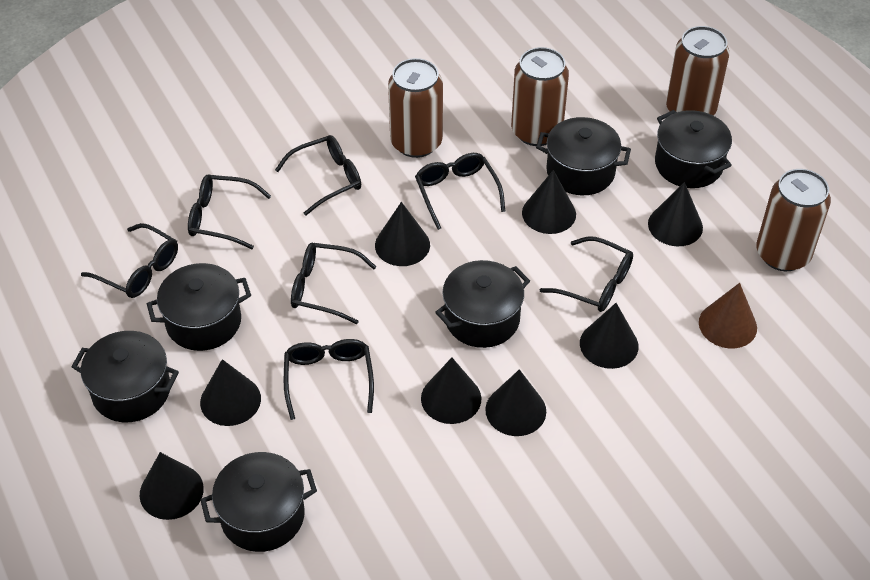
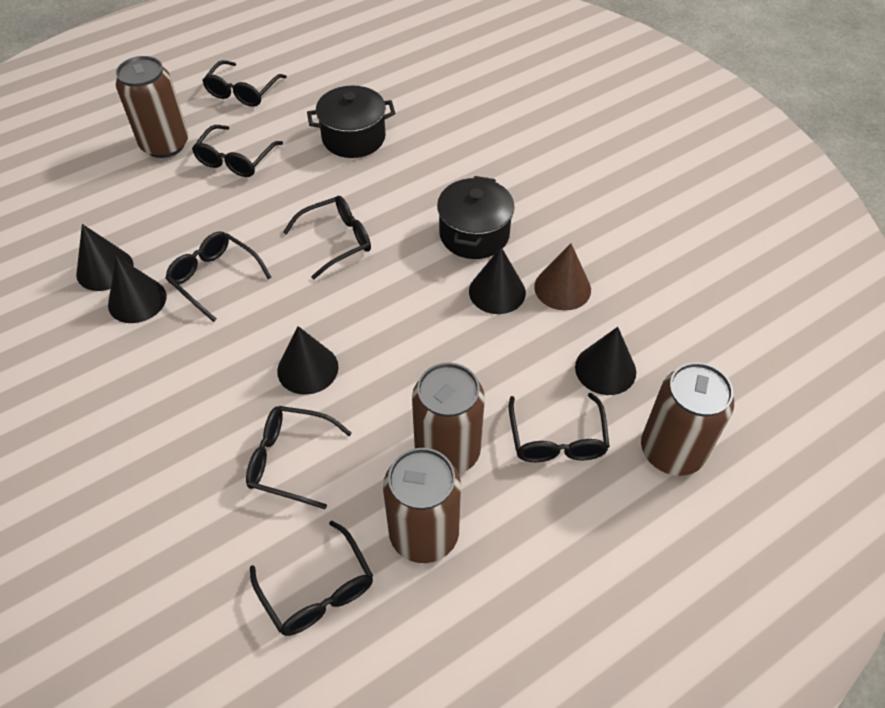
black cone: 8 -> 5
black pot: 6 -> 2

